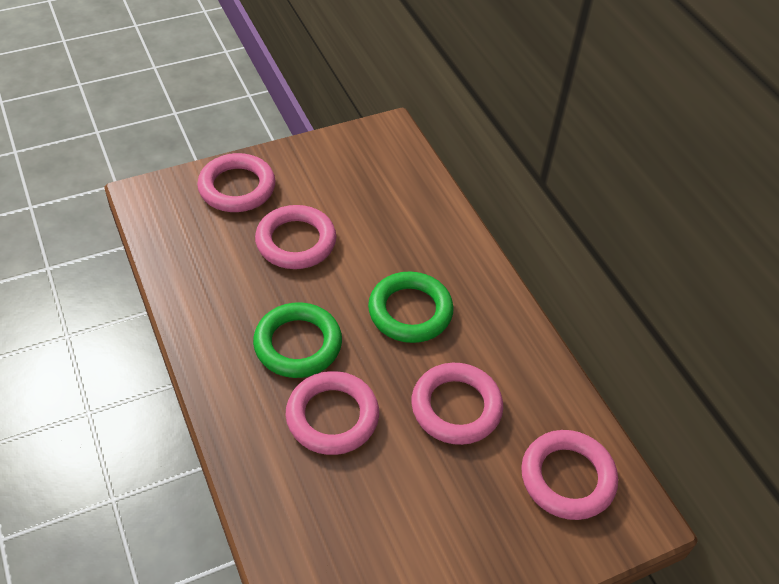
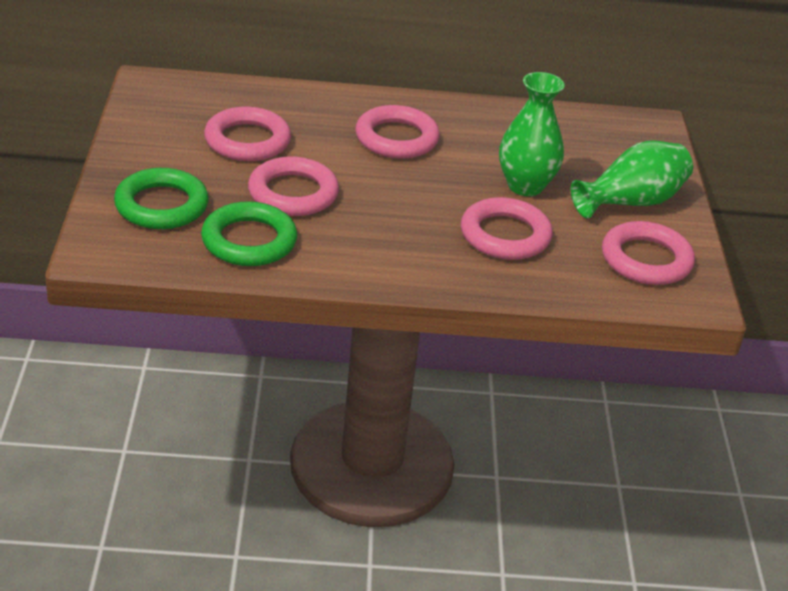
green vase: 0 -> 2

